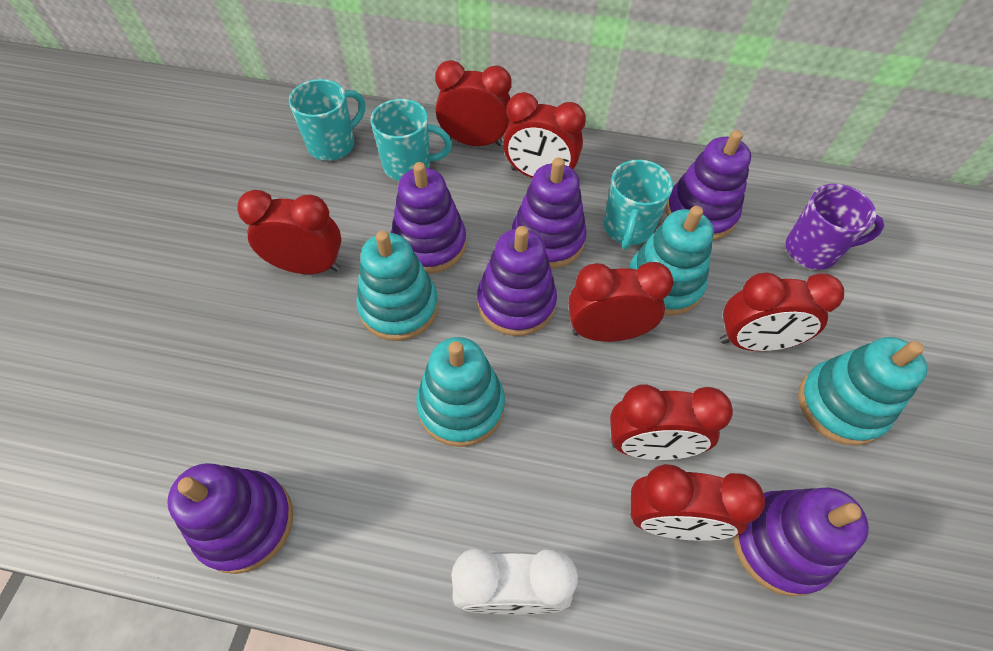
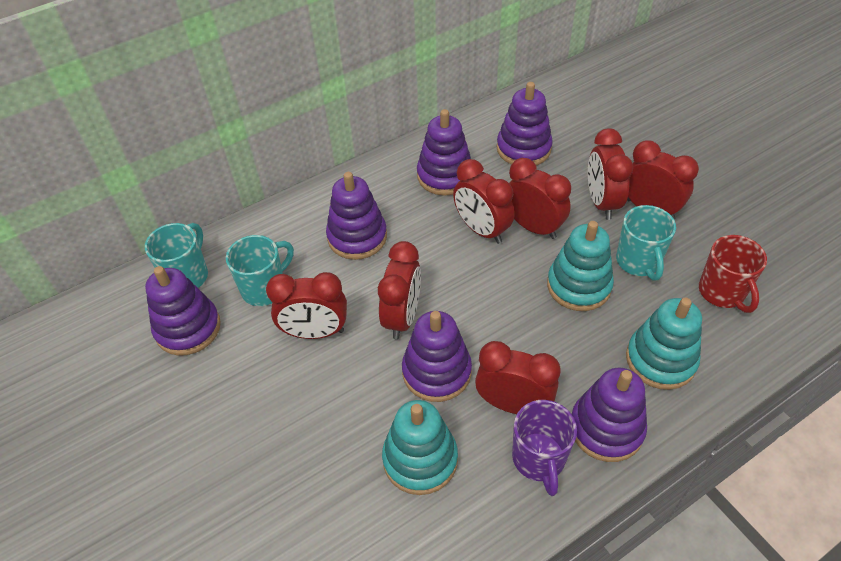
red mug: 0 -> 1
turquoise stacking toy: 4 -> 3
white clock: 1 -> 0

